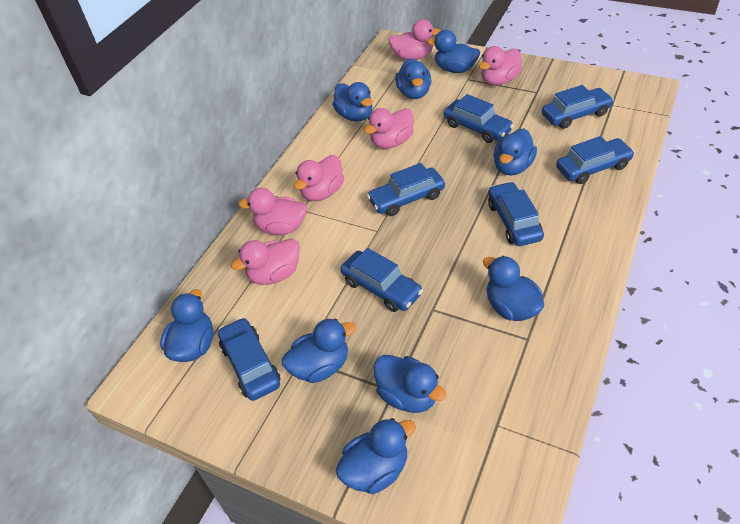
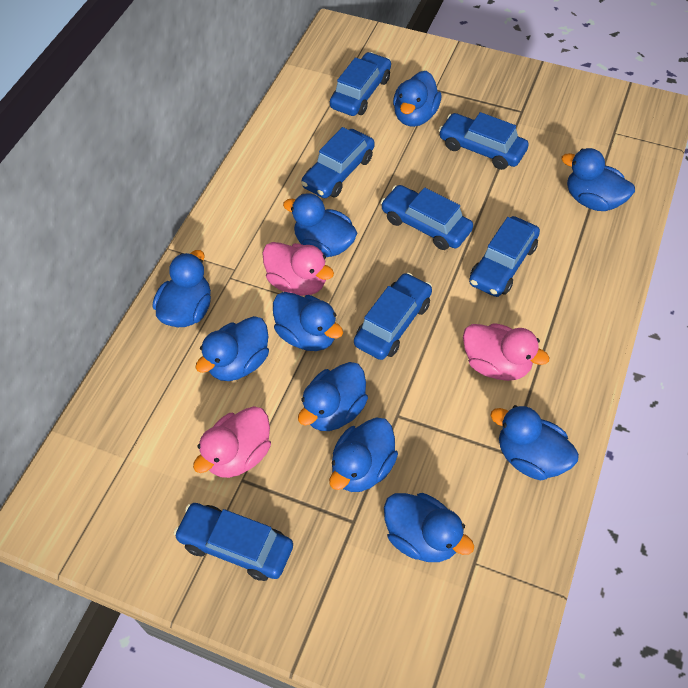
blue duck: 9 -> 10
pink duck: 6 -> 3

